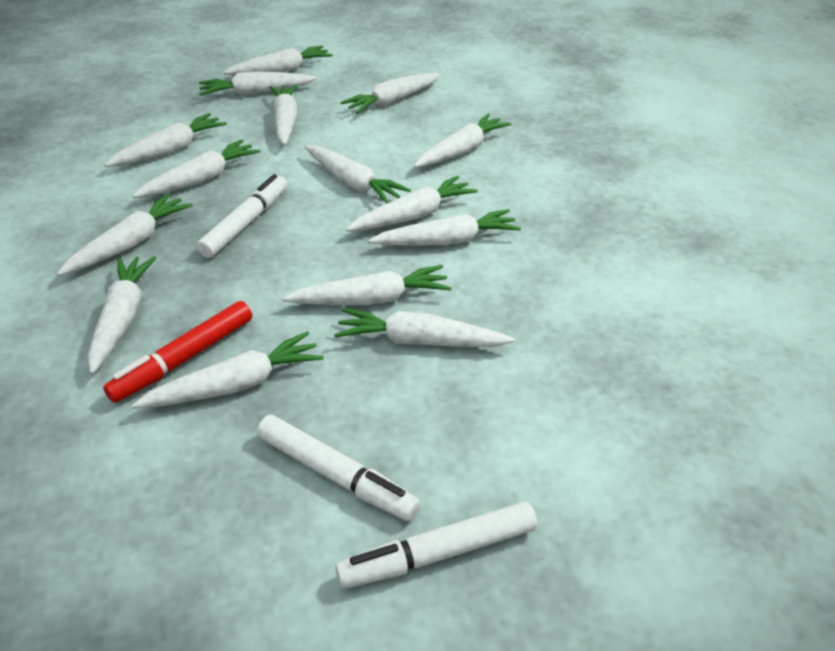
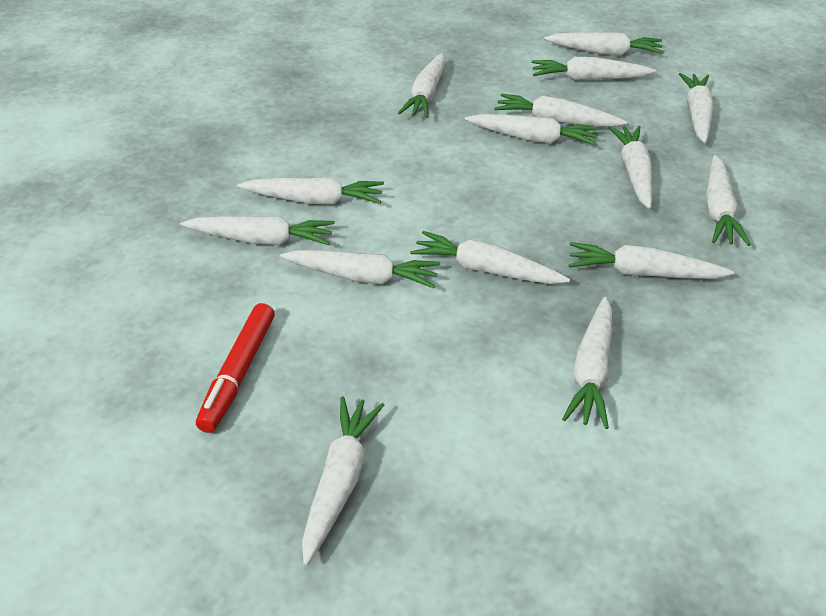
white marker: 3 -> 0

